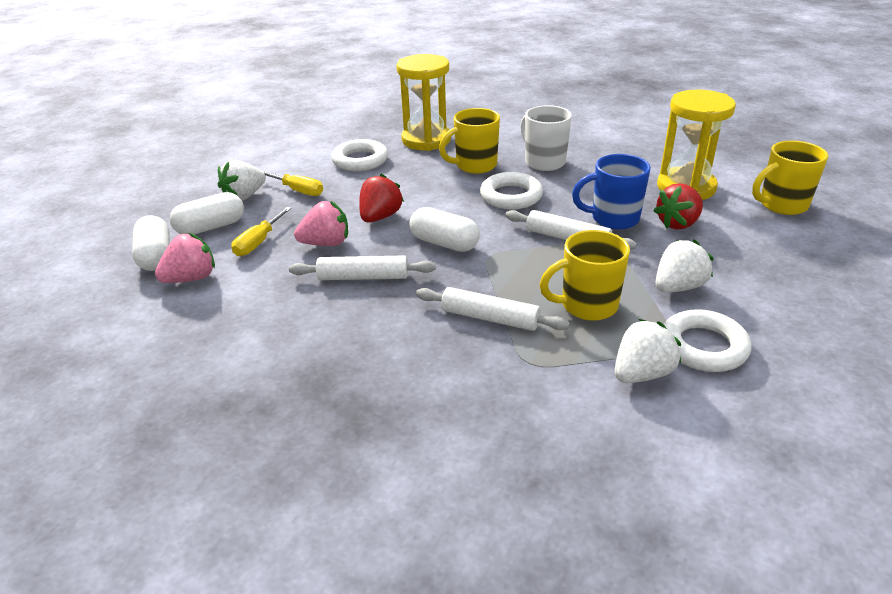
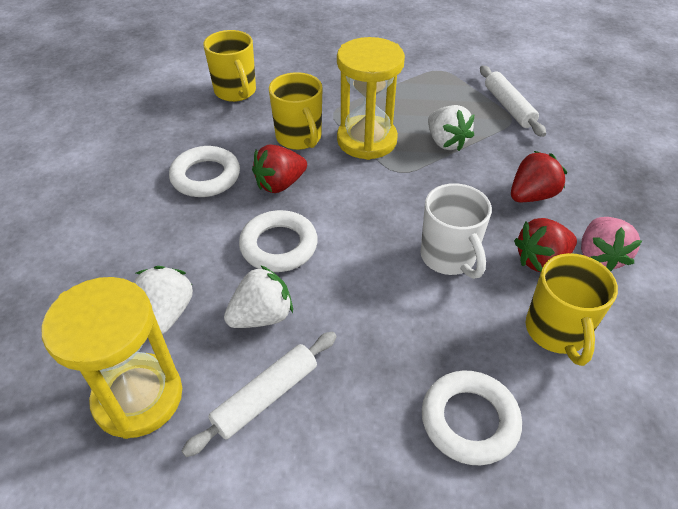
blue mug: 1 -> 0
pink strawberry: 2 -> 1
red strawberry: 2 -> 3
white capsule: 3 -> 0
white rolling pin: 3 -> 2
yellow screwdriver: 2 -> 0

